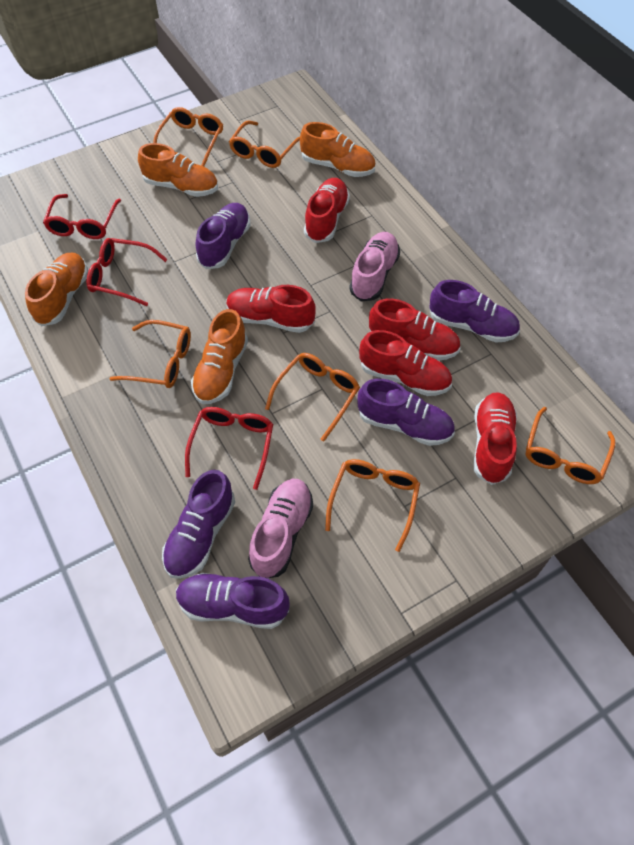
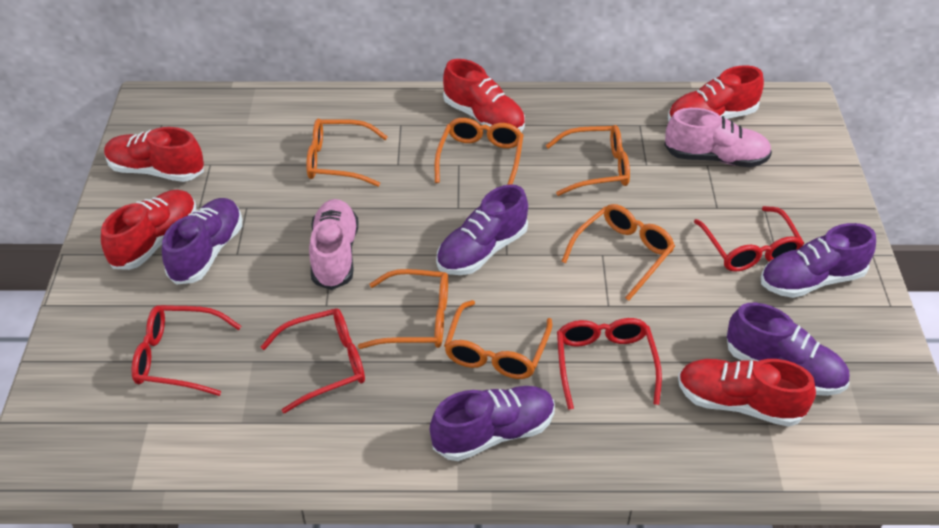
orange shoe: 4 -> 0
red glasses: 3 -> 4

